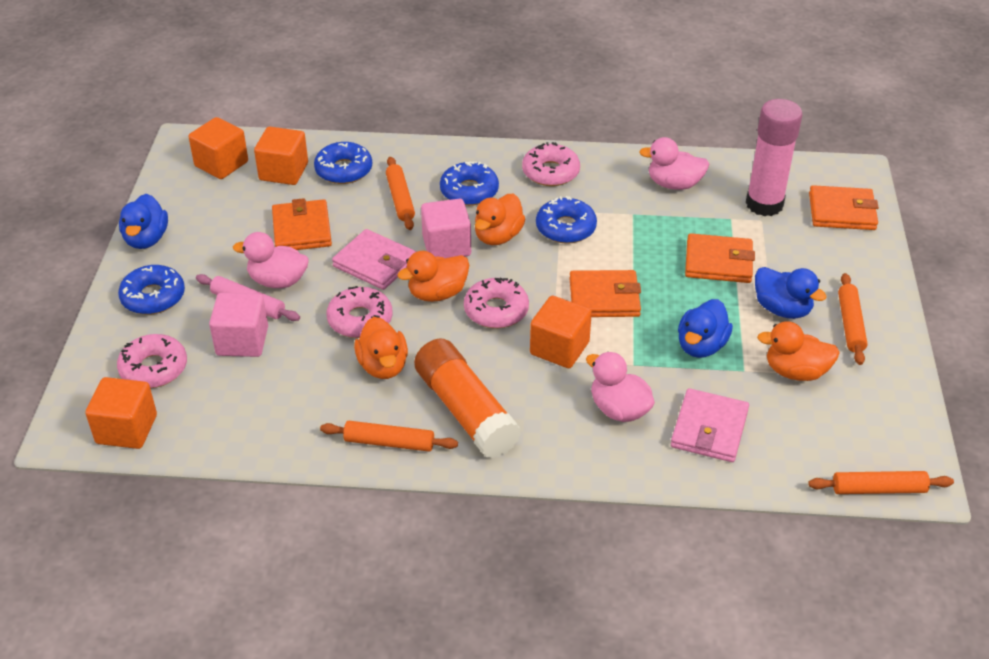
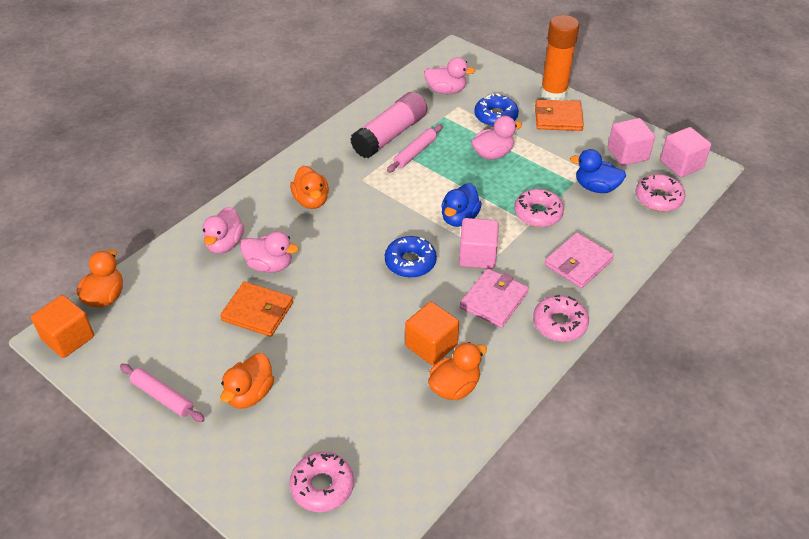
blue donut: 4 -> 2
blue duck: 3 -> 2
orange cube: 4 -> 2
orange rolling pin: 4 -> 0
orange wallet: 4 -> 2
pink cube: 2 -> 3
pink duck: 3 -> 4
pink rolling pin: 1 -> 2

